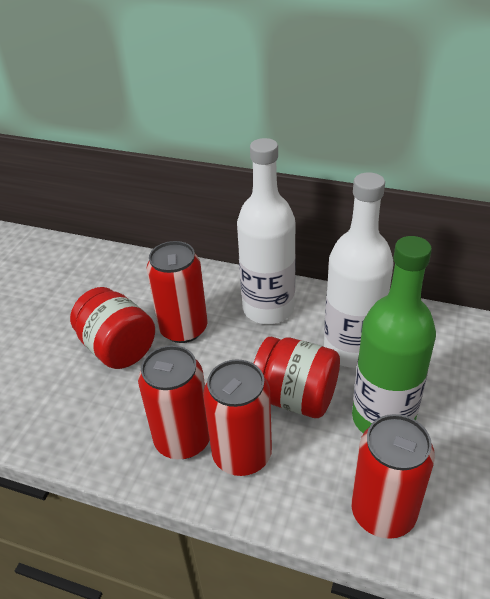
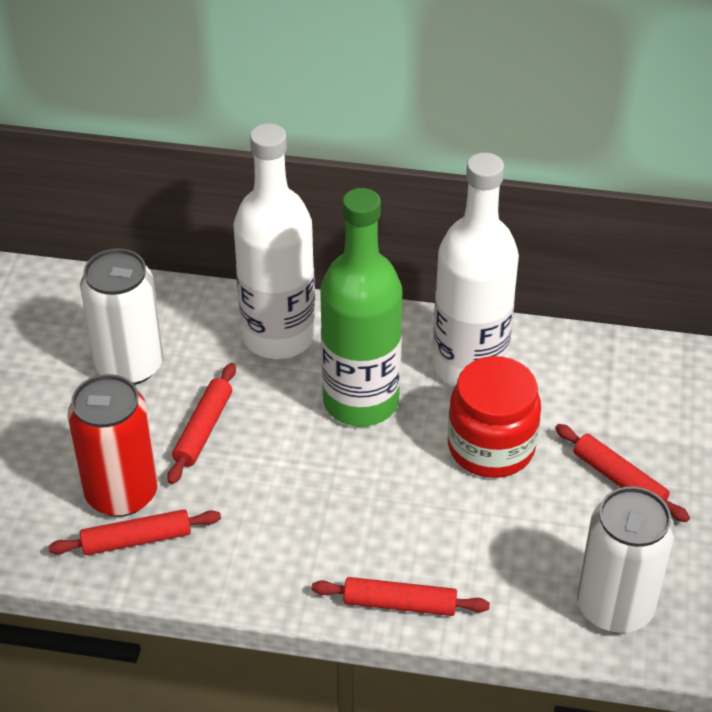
red can: 4 -> 1
red jar: 2 -> 1
red rolling pin: 0 -> 4
white can: 0 -> 2

